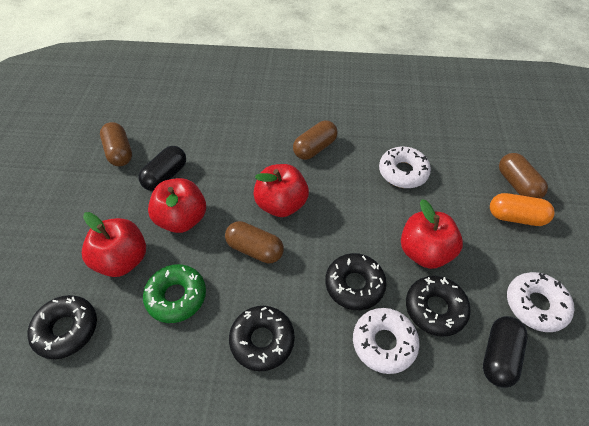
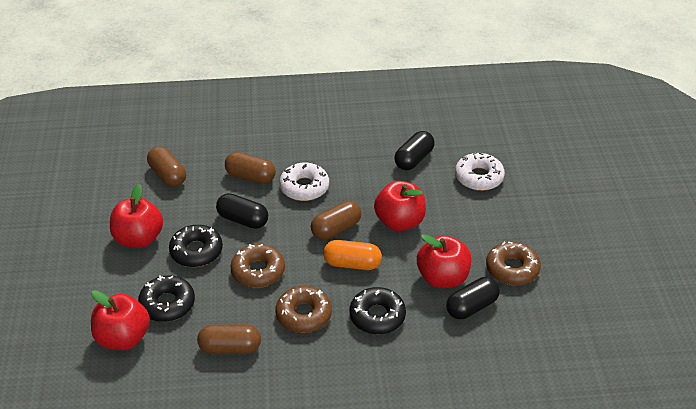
black capsule: 2 -> 3
black donut: 4 -> 3
brown donut: 0 -> 3
green donut: 1 -> 0
white donut: 3 -> 2

